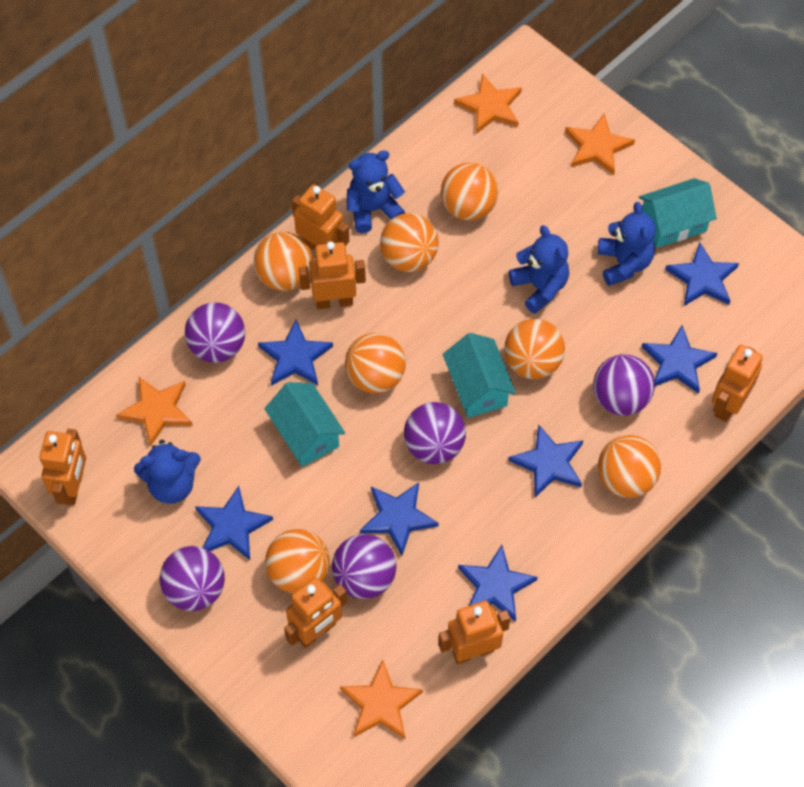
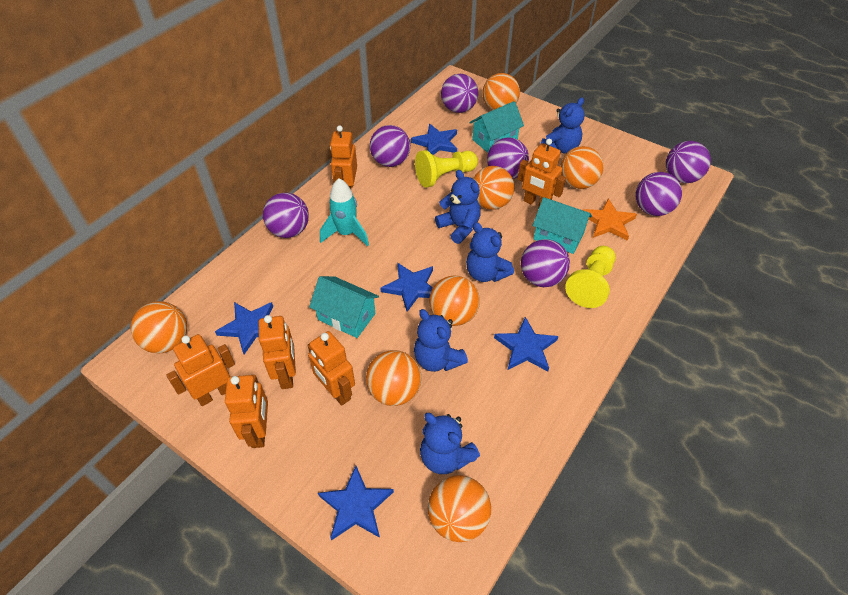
blue star: 7 -> 5
blue teddy bear: 4 -> 5
orange star: 4 -> 1
purple ball: 5 -> 7
turquoise rocket: 0 -> 1
yellow pawn: 0 -> 2

